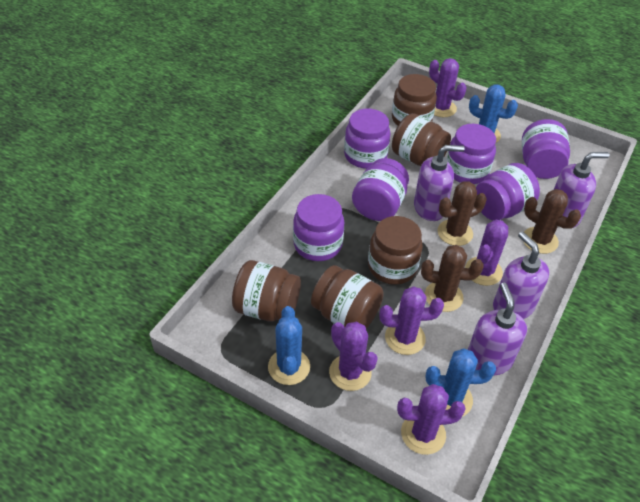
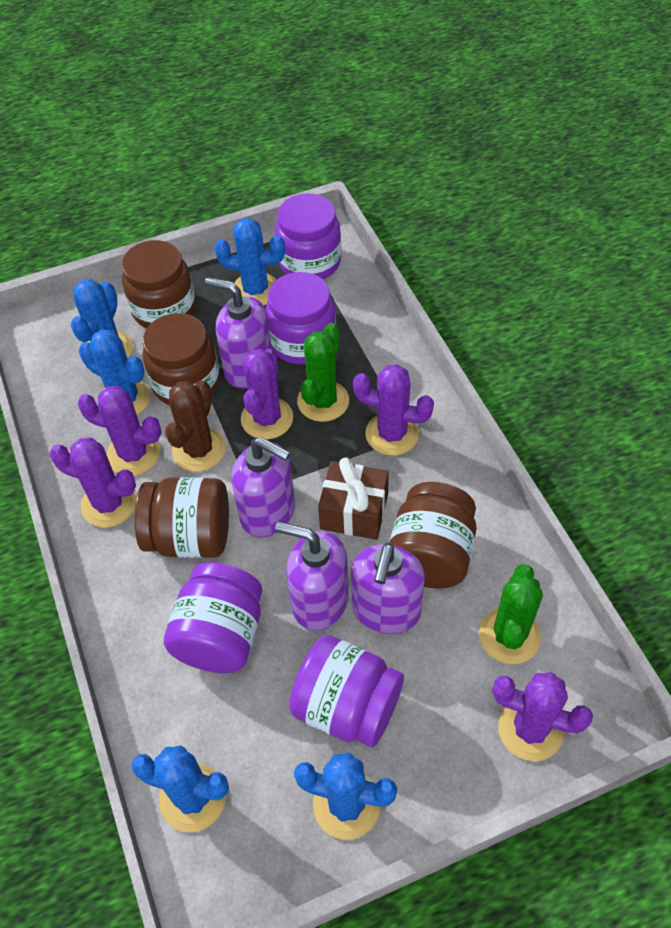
blue cactus: 3 -> 5
brown cactus: 3 -> 1
brown gift: 0 -> 1
brown jar: 5 -> 4
green cactus: 0 -> 2
purple jar: 6 -> 4

